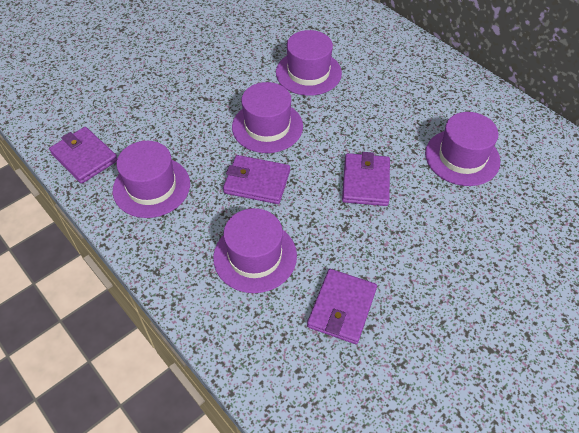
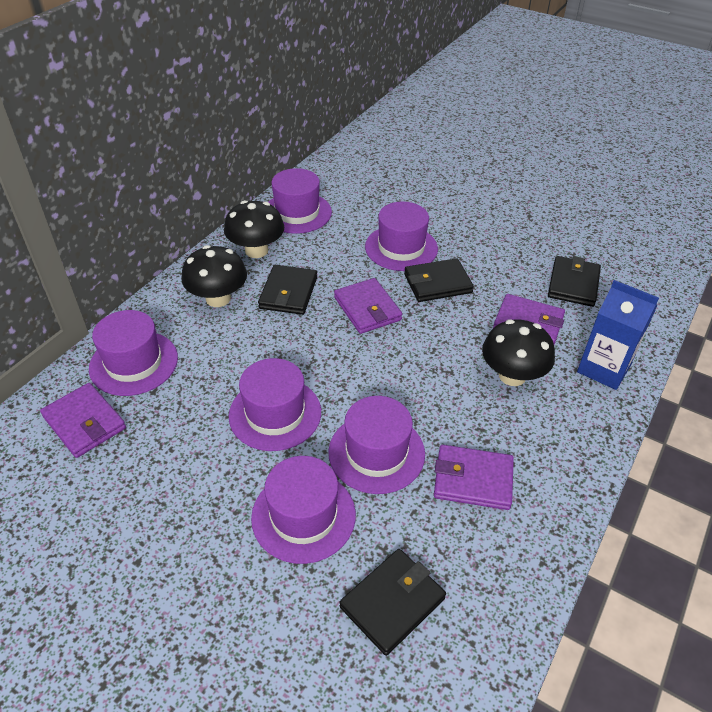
black mushroom: 0 -> 3
black wallet: 0 -> 4
blue carton: 0 -> 1
purple hat: 5 -> 6

